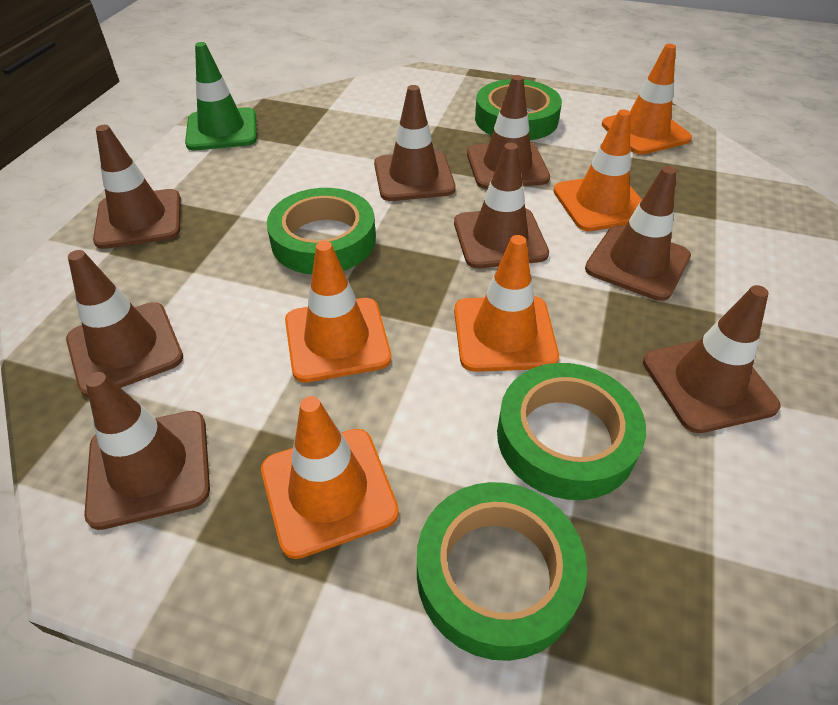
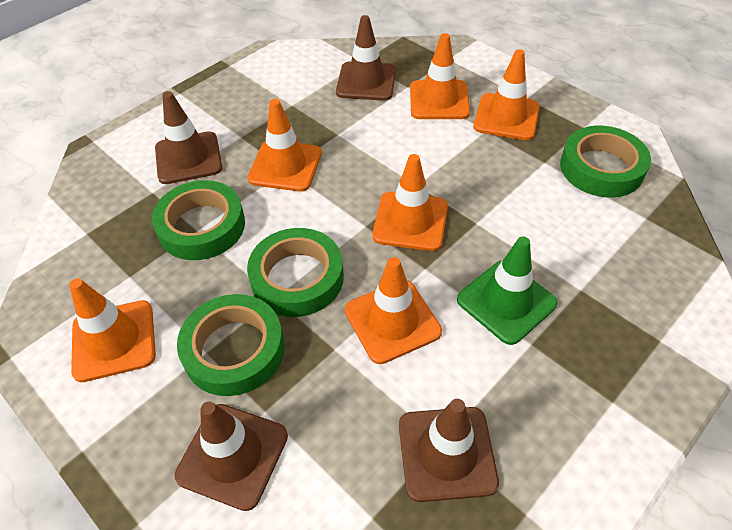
brown traffic cone: 8 -> 4
orange traffic cone: 5 -> 6

